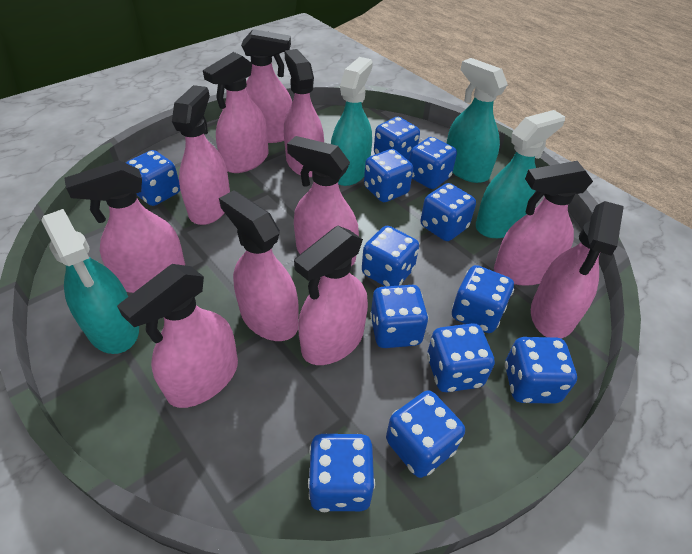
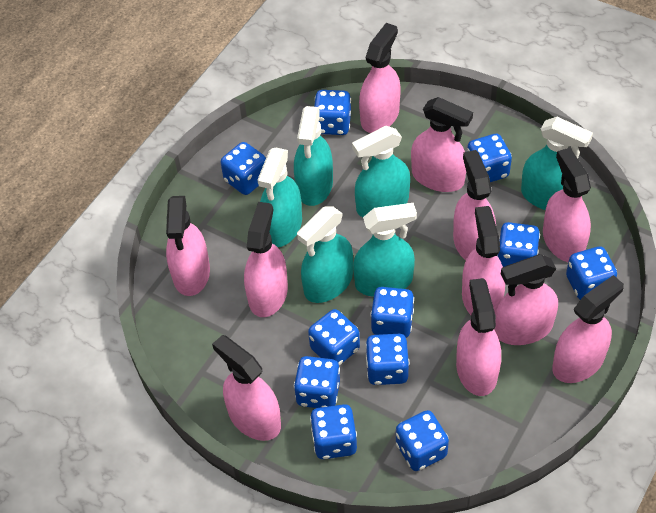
blue dice: 12 -> 11
turquoise spray bottle: 4 -> 6

